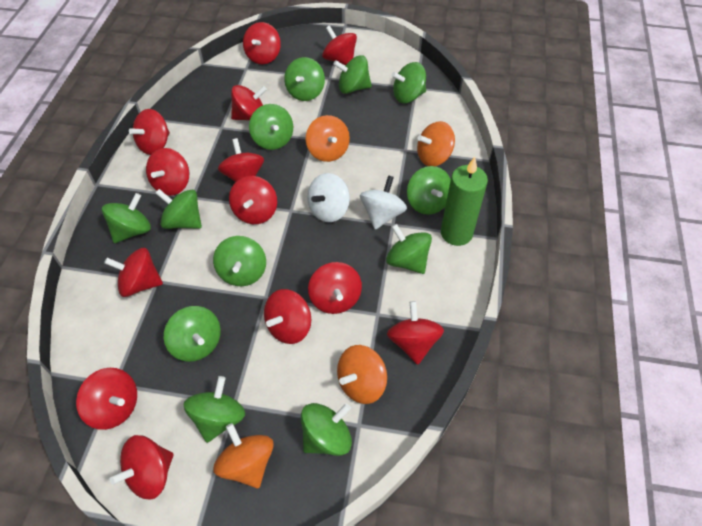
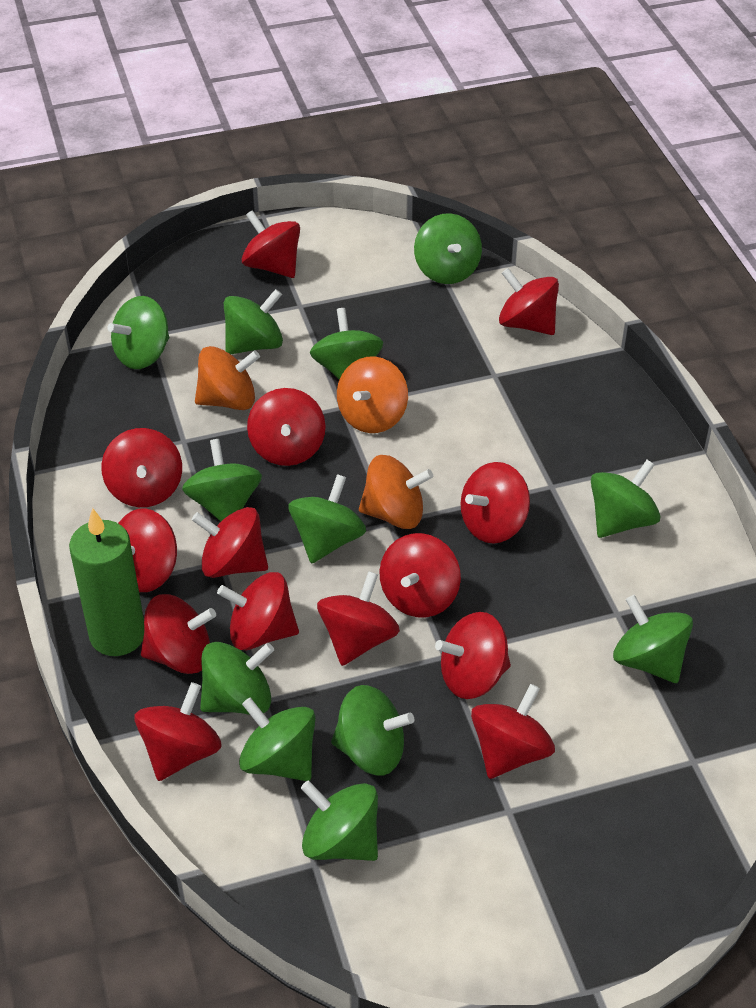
orange spinning top: 4 -> 3
red spinning top: 13 -> 14
white spinning top: 2 -> 0

